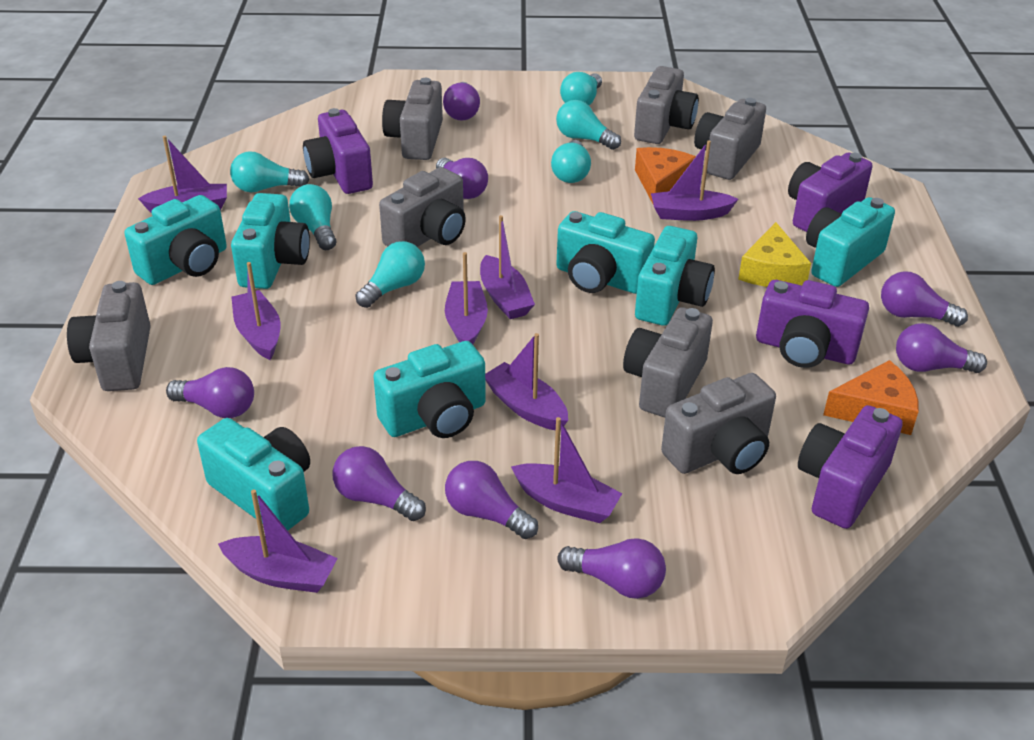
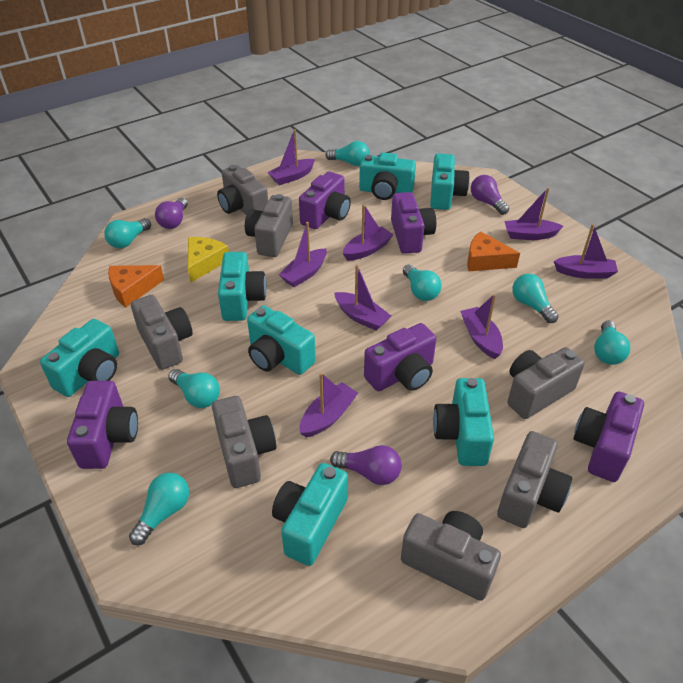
purple camera: 4 -> 5
purple light bulb: 8 -> 3
turquoise light bulb: 6 -> 7

